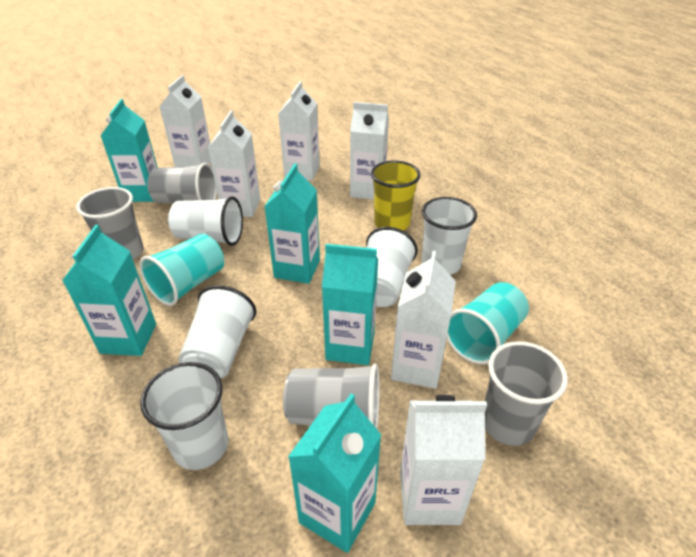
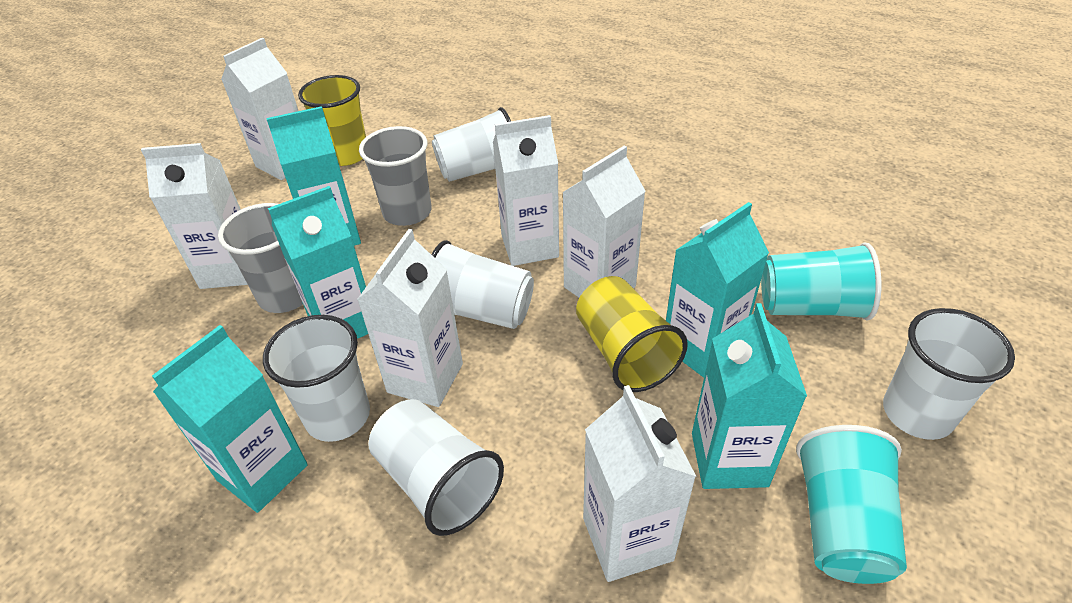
grey cup: 4 -> 2
yellow cup: 1 -> 2

